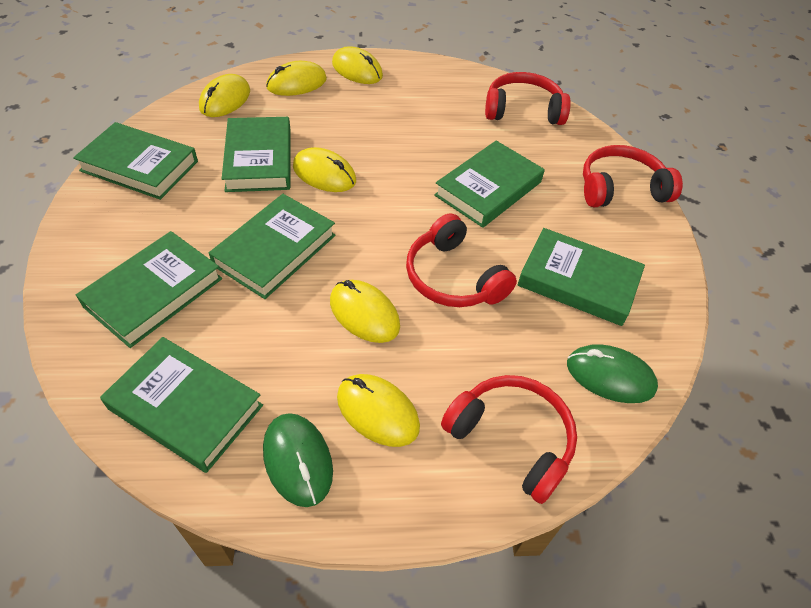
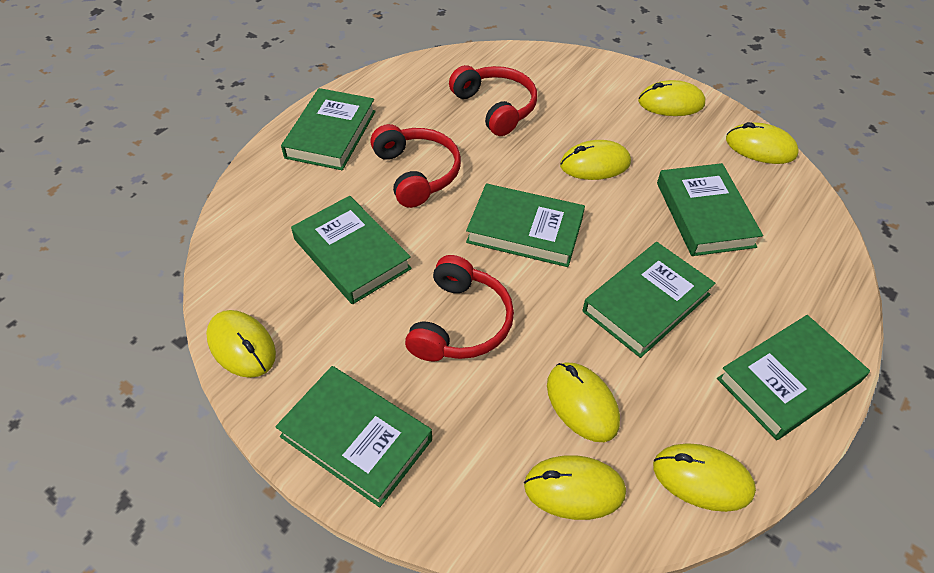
green mouse: 2 -> 0
red headphones: 4 -> 3
yellow mouse: 6 -> 7

